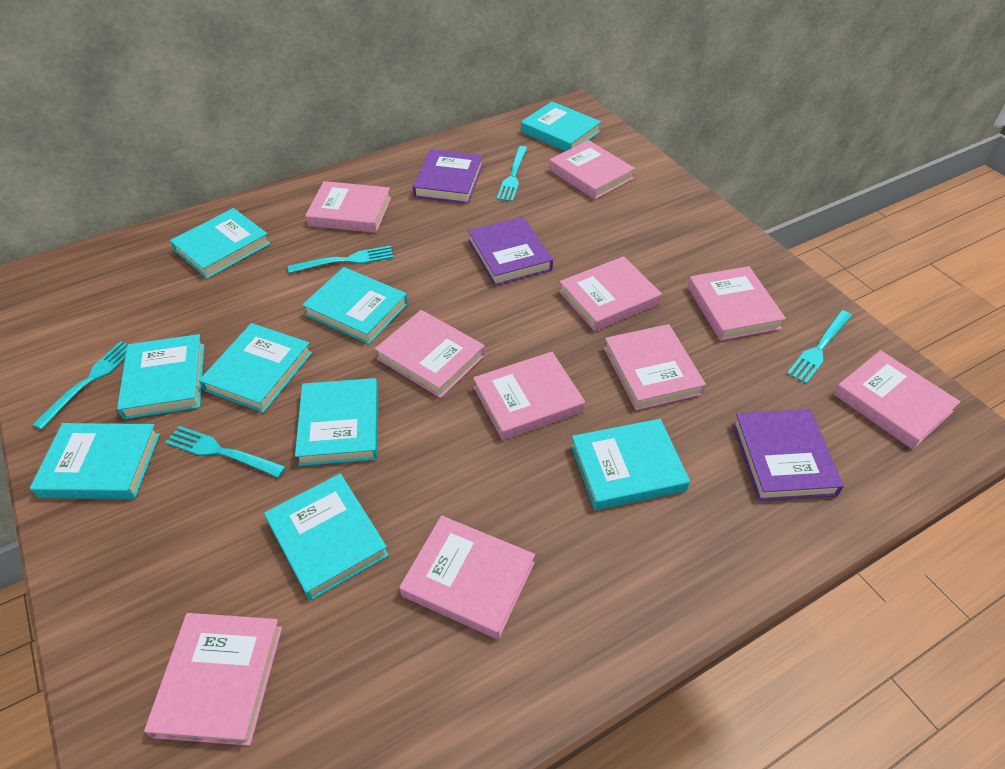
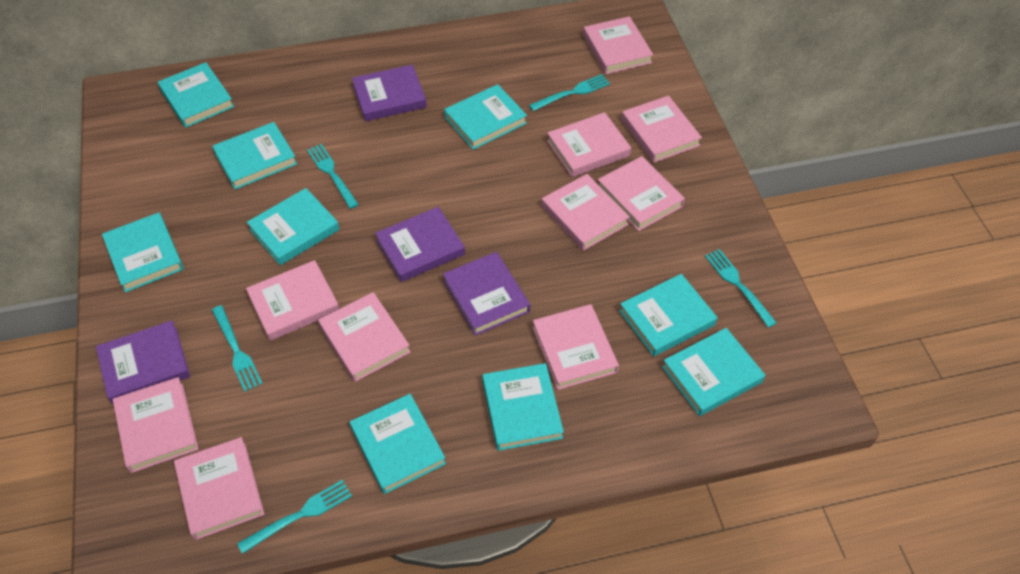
purple book: 3 -> 4

